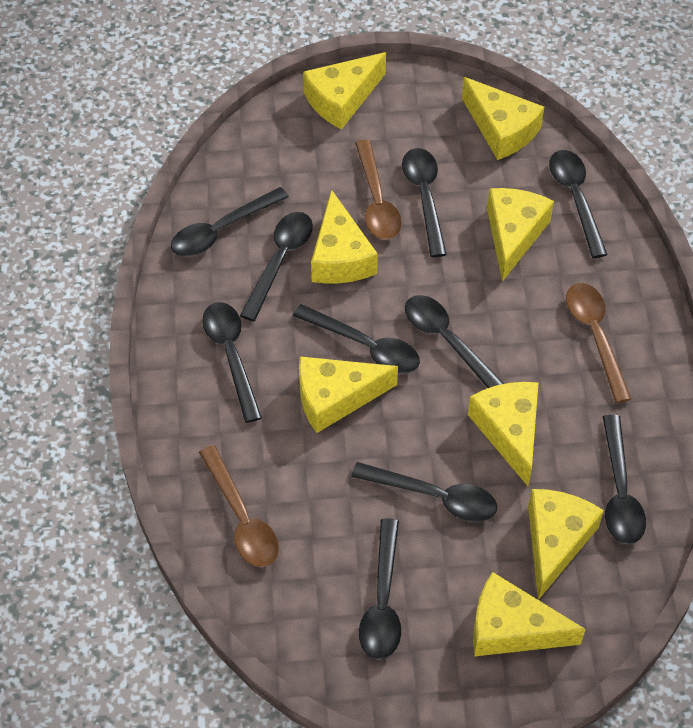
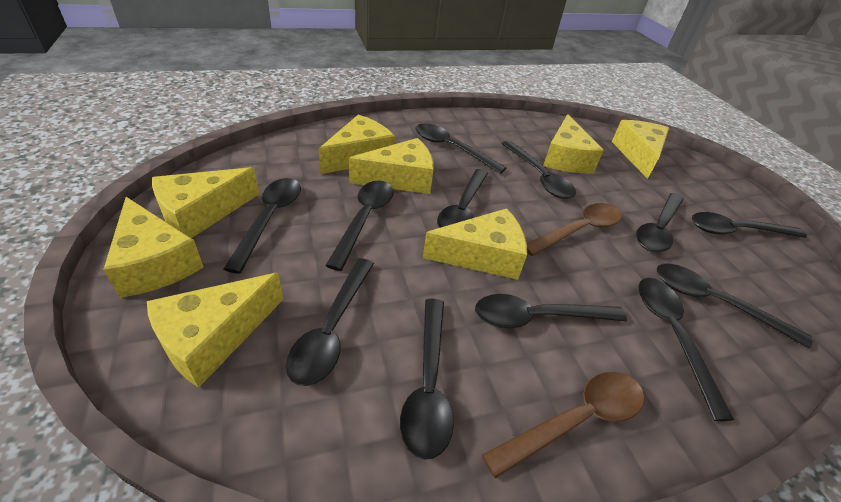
black spoon: 10 -> 12
brown spoon: 3 -> 2

